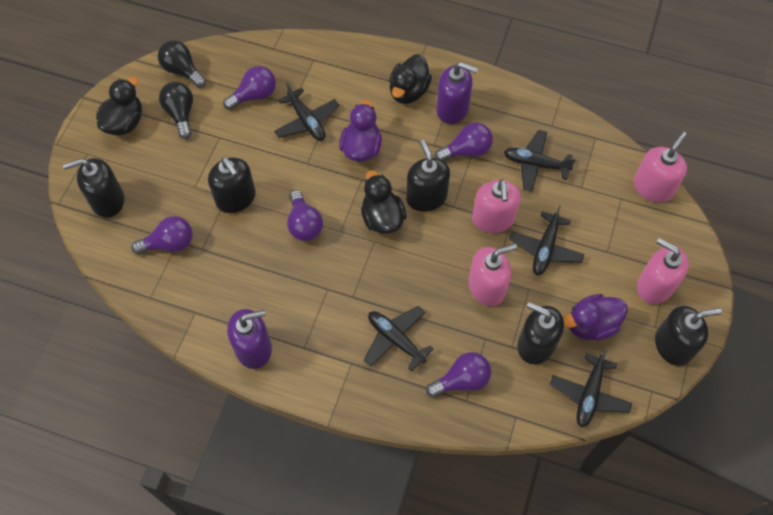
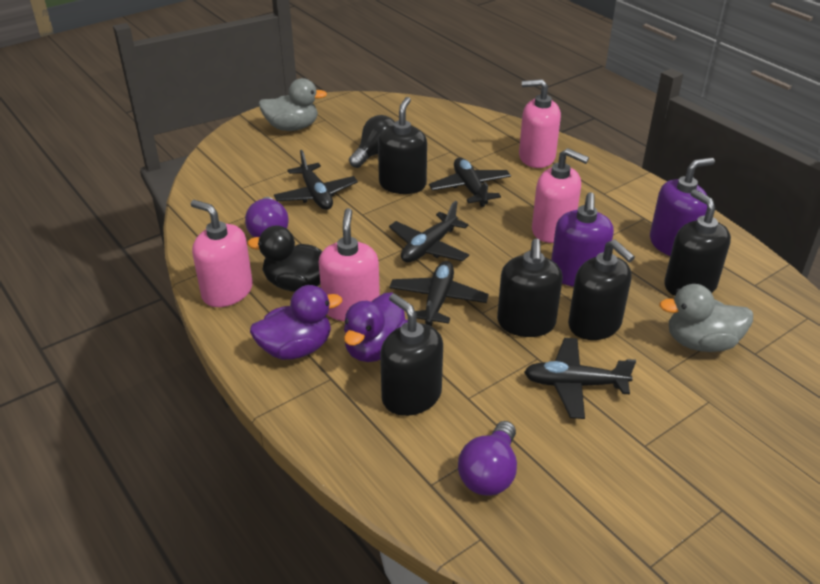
black duck: 3 -> 1
black light bulb: 2 -> 1
grey duck: 0 -> 2
purple light bulb: 5 -> 2

